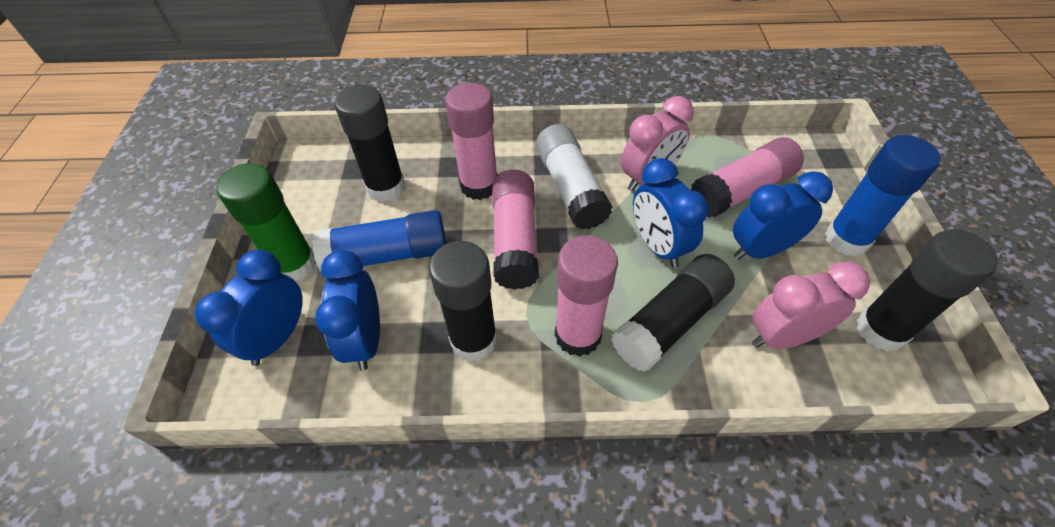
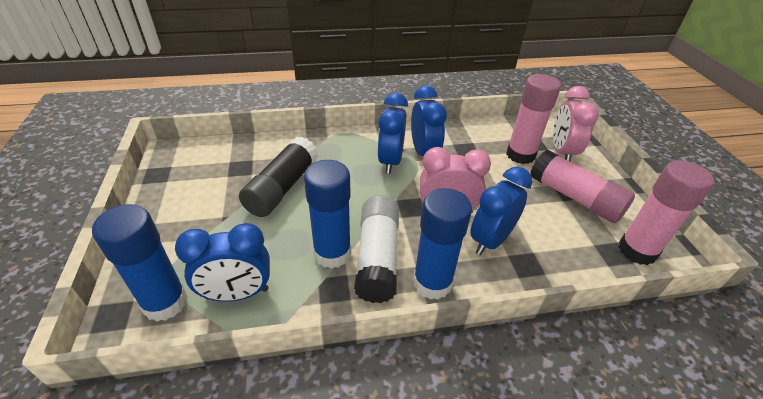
black glue stick: 4 -> 1
blue glue stick: 2 -> 3
green glue stick: 1 -> 0
pink glue stick: 4 -> 3

